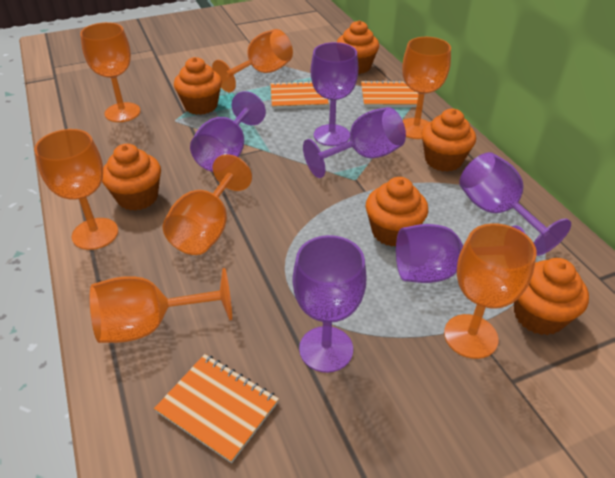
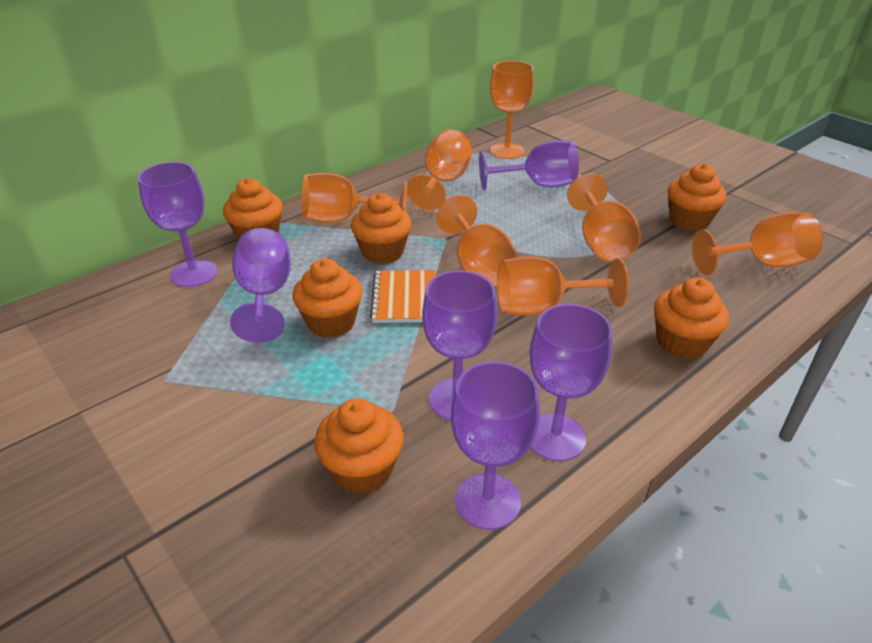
orange notebook: 3 -> 1

